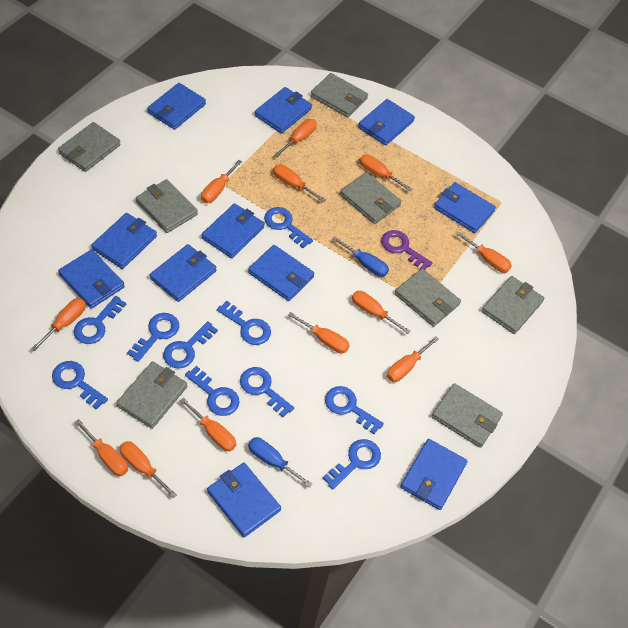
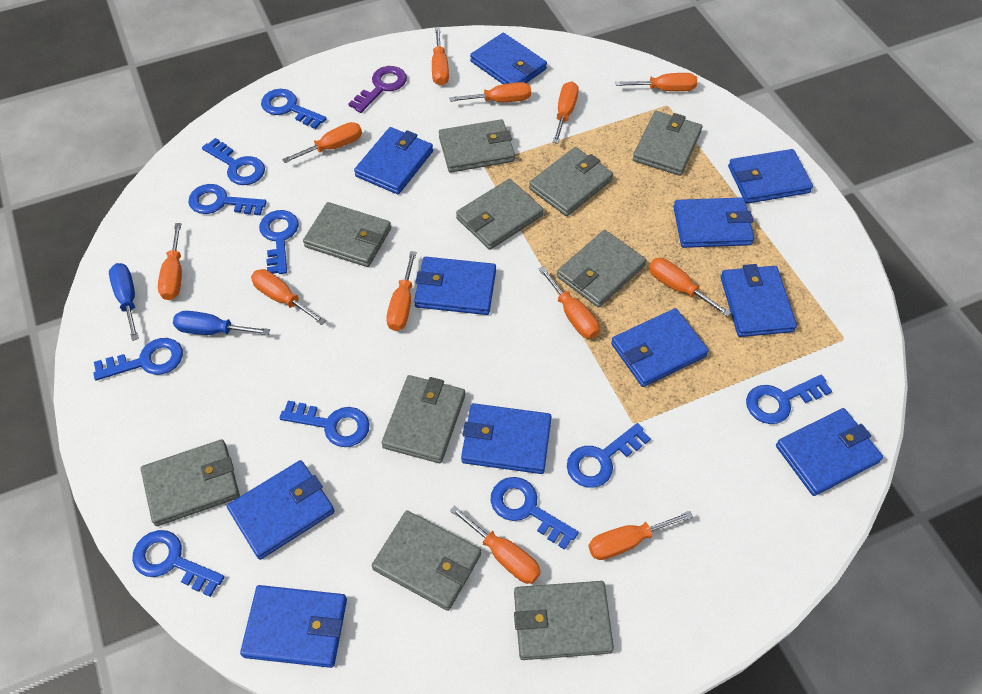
grey wallet: 8 -> 10

